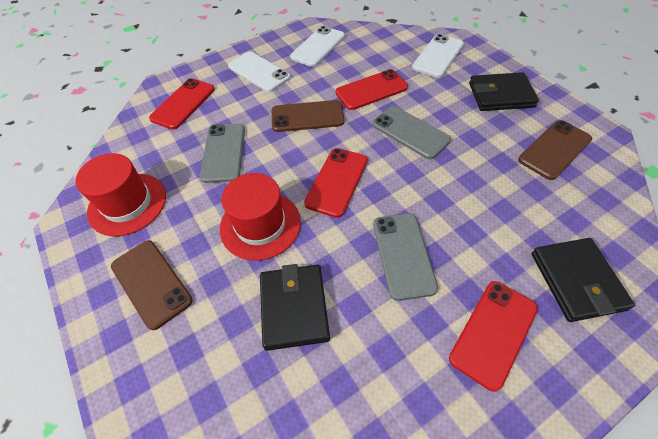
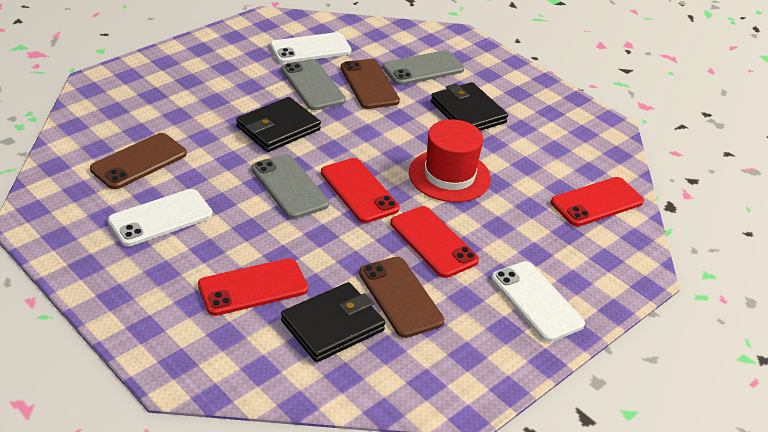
red hat: 2 -> 1

